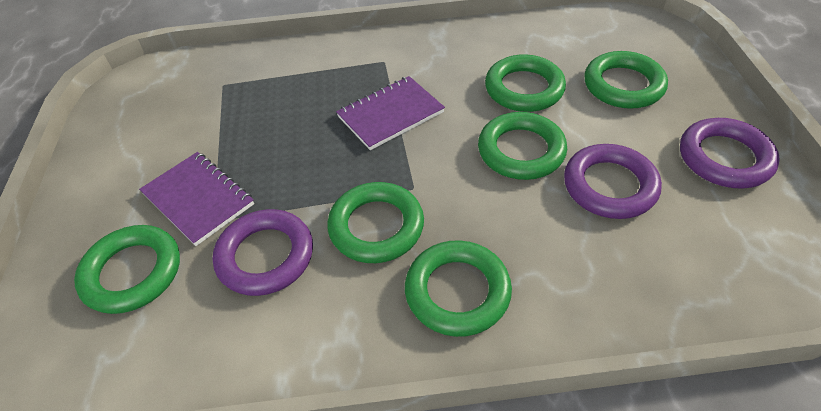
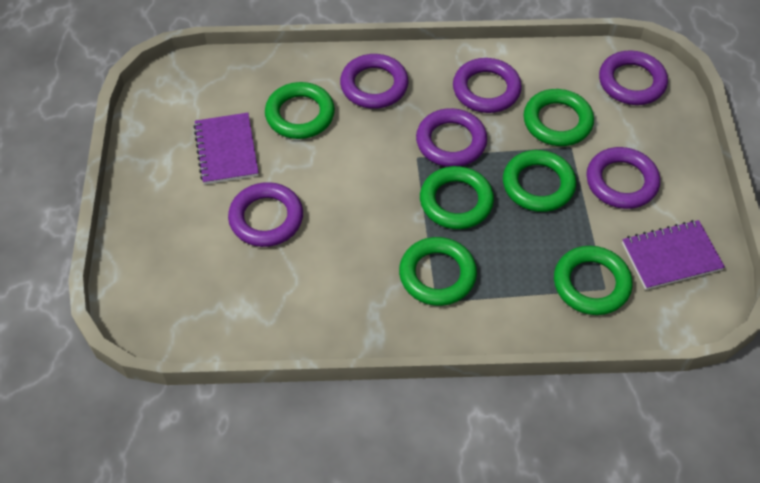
purple ring: 3 -> 6

